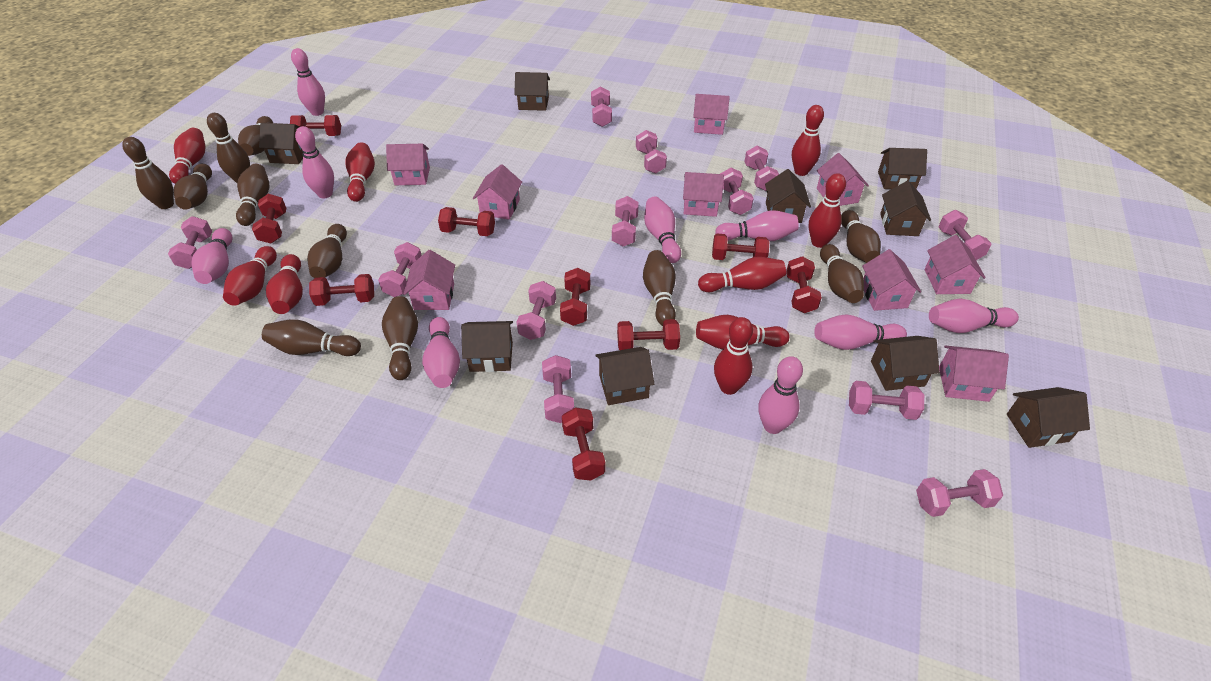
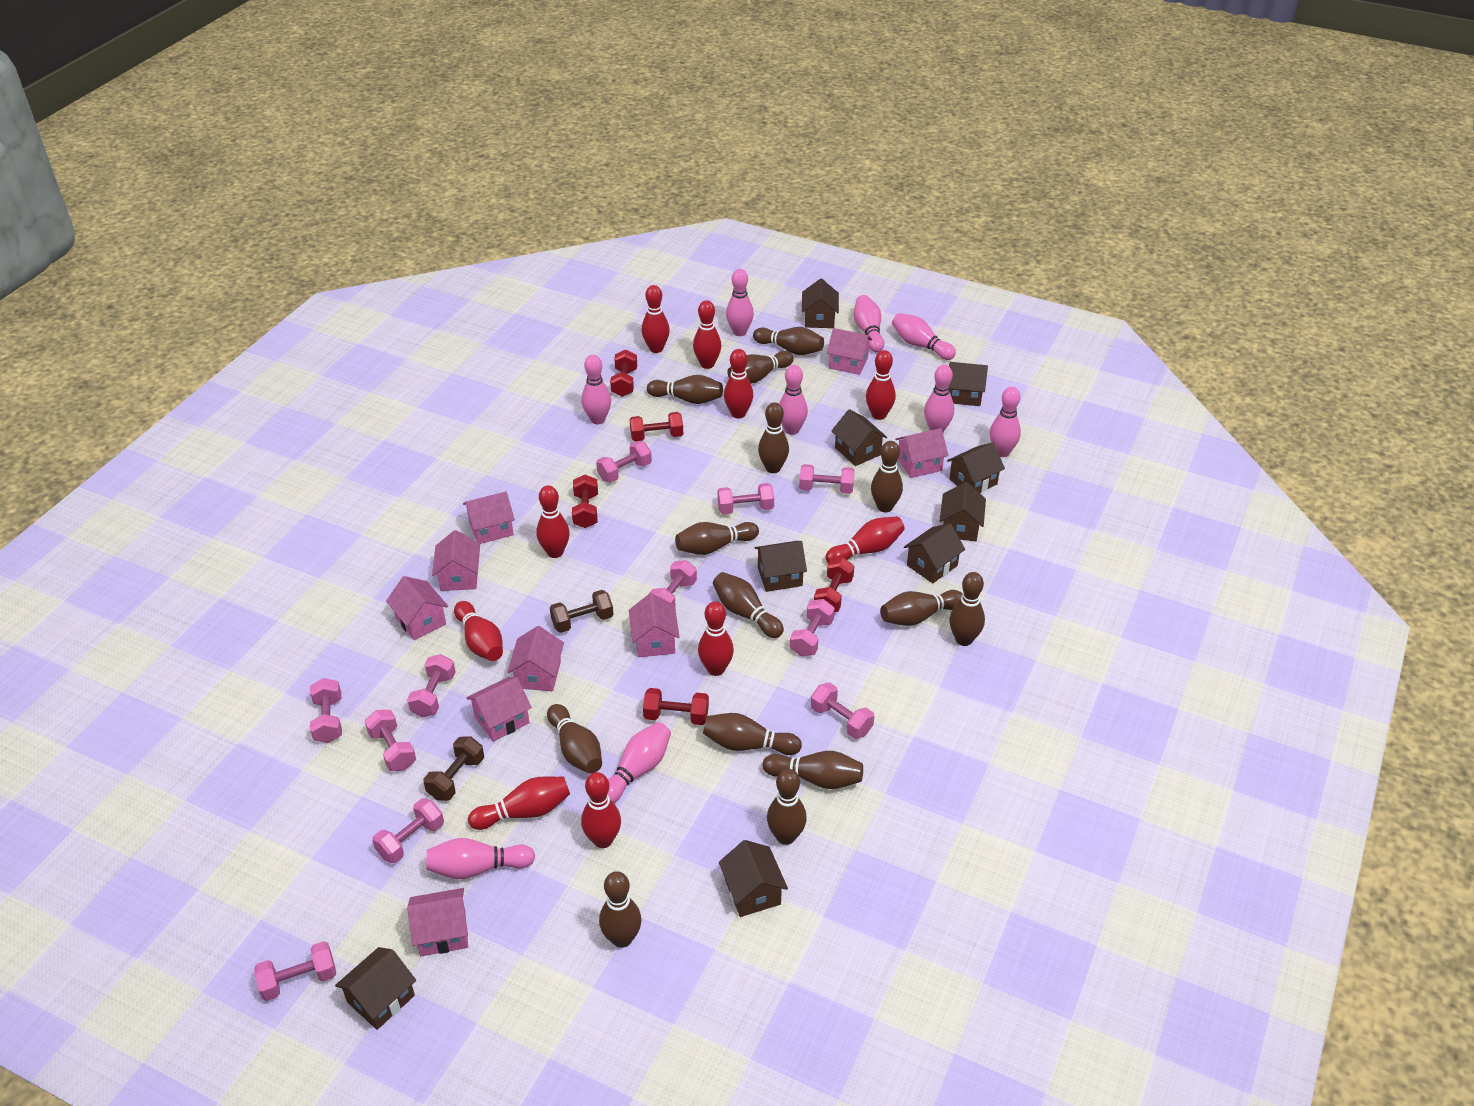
brown bowling pin: 11 -> 14
brown dumbbell: 0 -> 2
pink dumbbell: 12 -> 11
red bowling pin: 9 -> 10
red dumbbell: 9 -> 5

